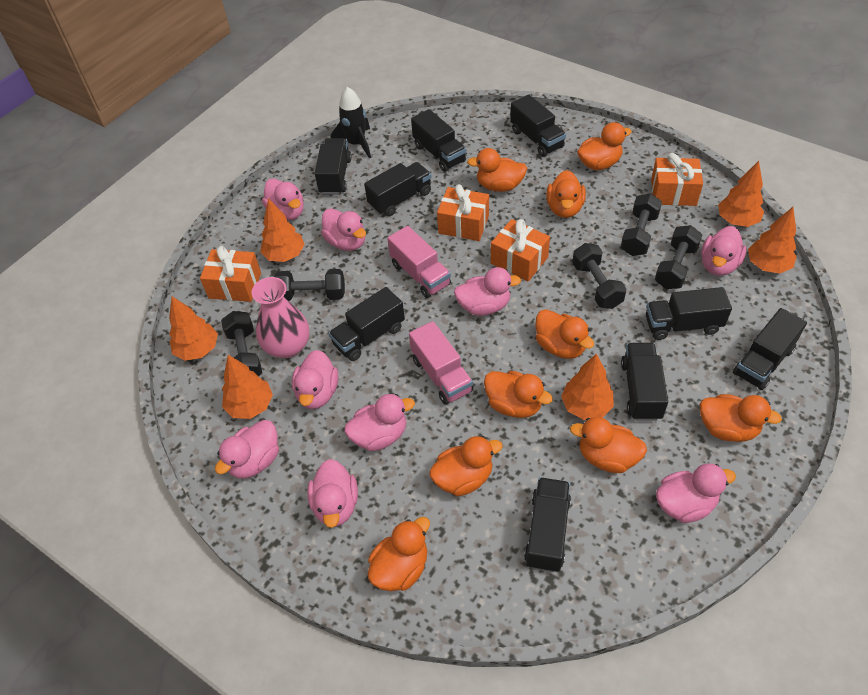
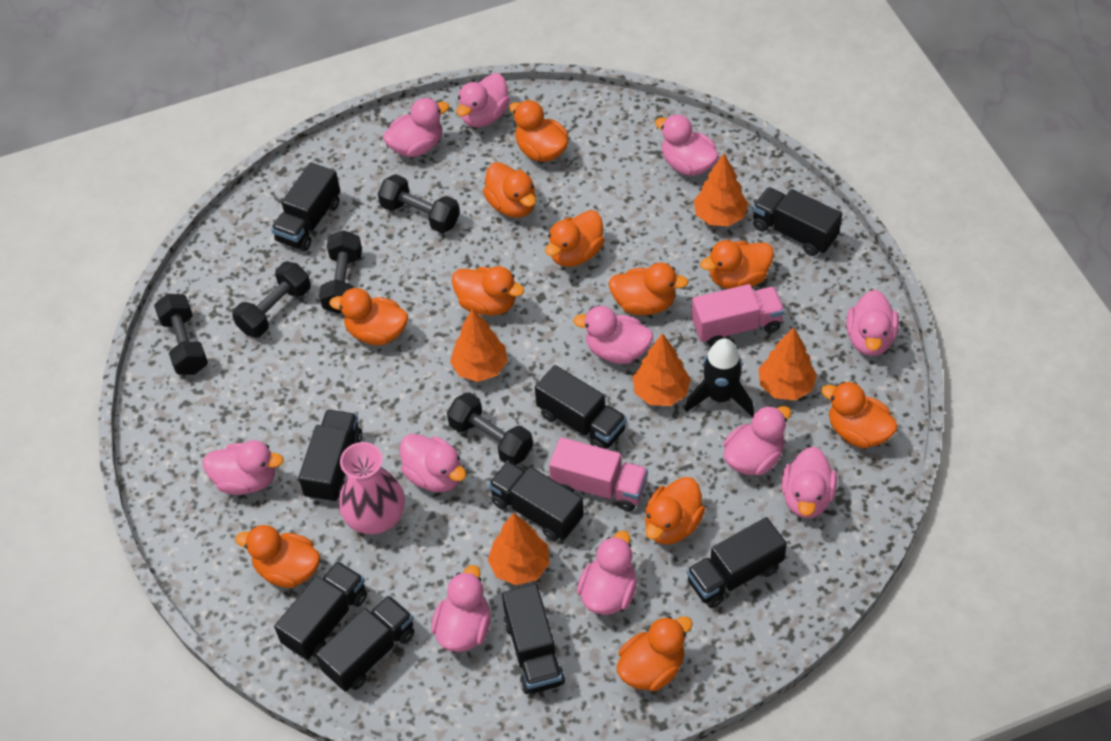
orange duck: 9 -> 11
orange gift: 4 -> 0
orange tree: 6 -> 5
pink duck: 9 -> 11

